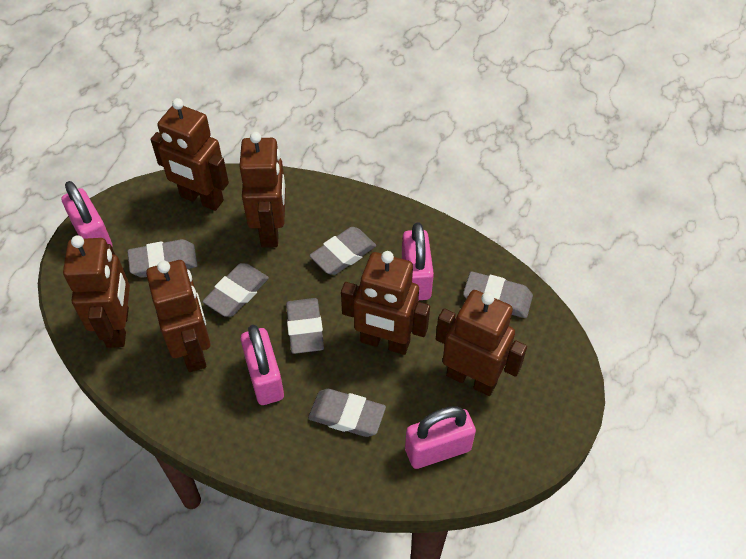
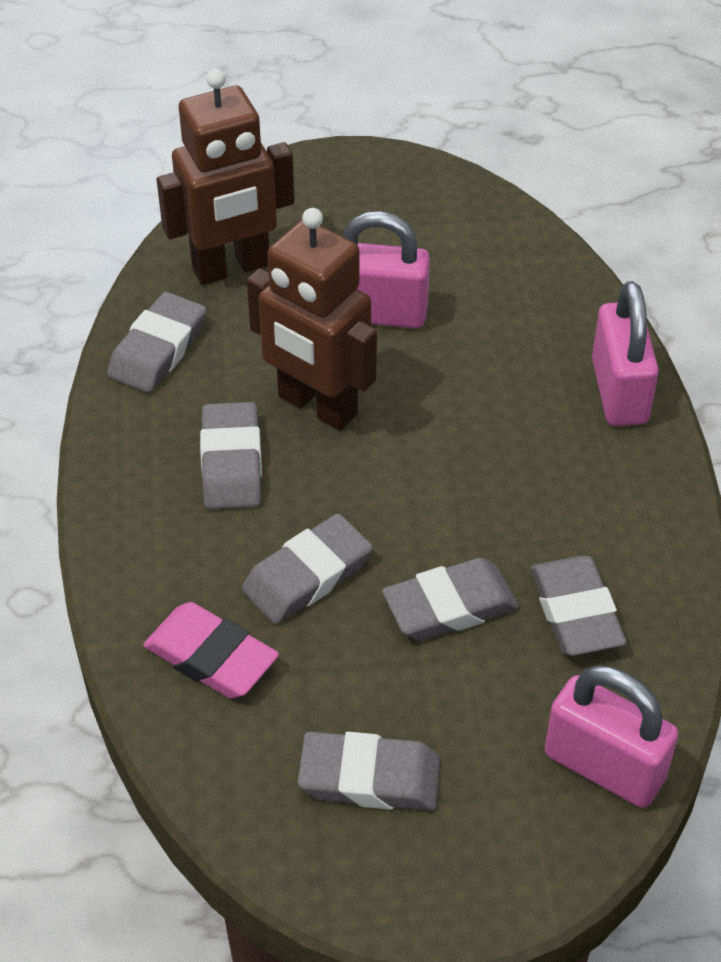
brown robot: 6 -> 2
pink eraser: 0 -> 1
pink padlock: 4 -> 3

